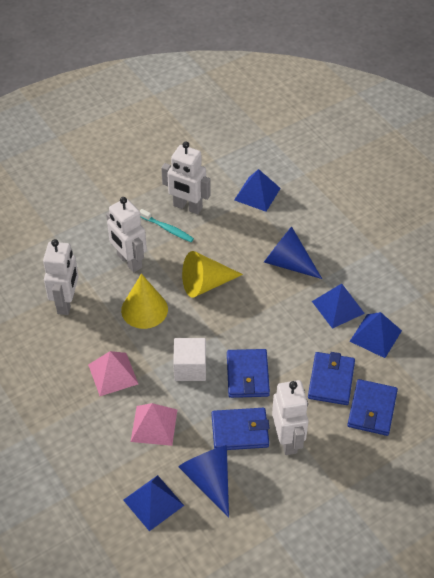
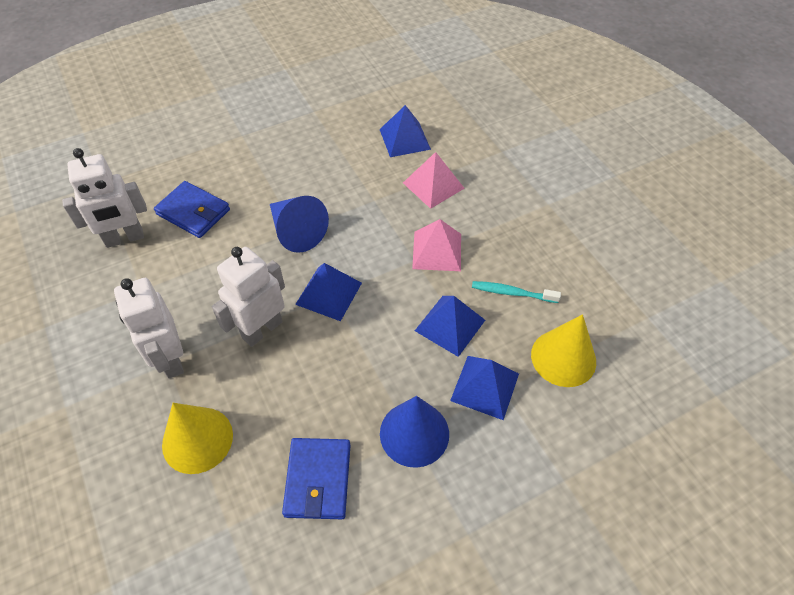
blue wallet: 4 -> 2
white cube: 1 -> 0
white robot: 4 -> 3

